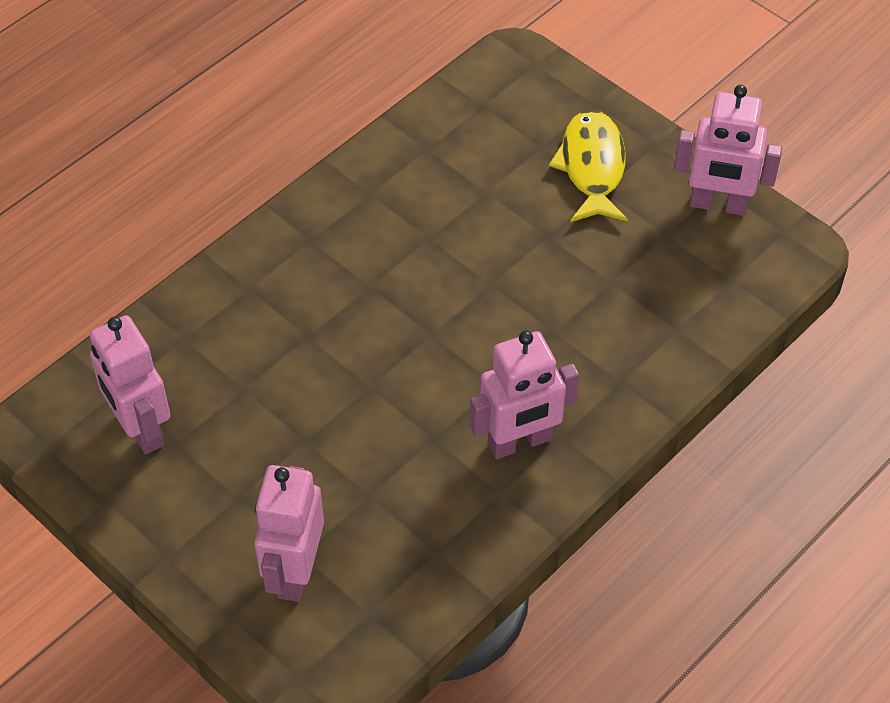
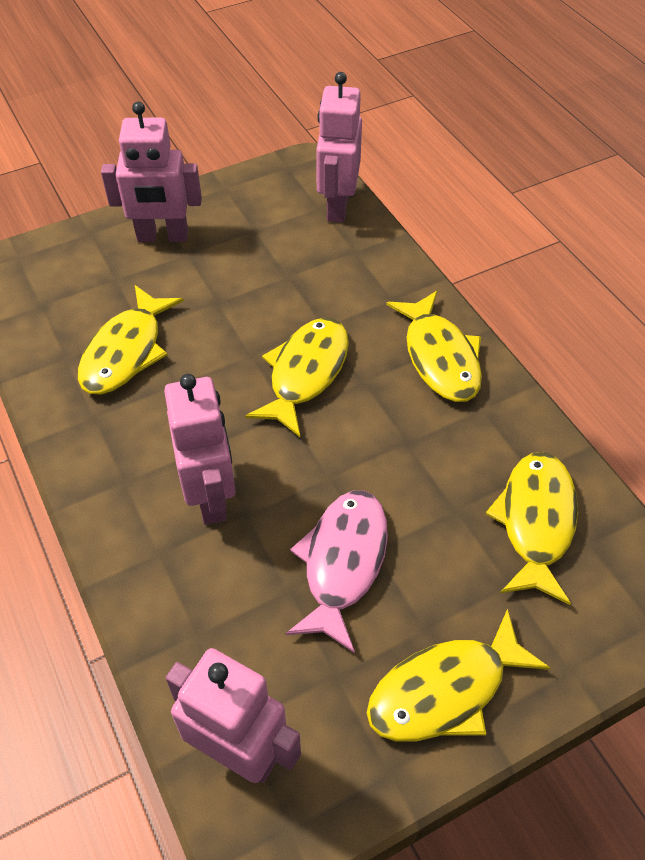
pink fish: 0 -> 1
yellow fish: 1 -> 5

